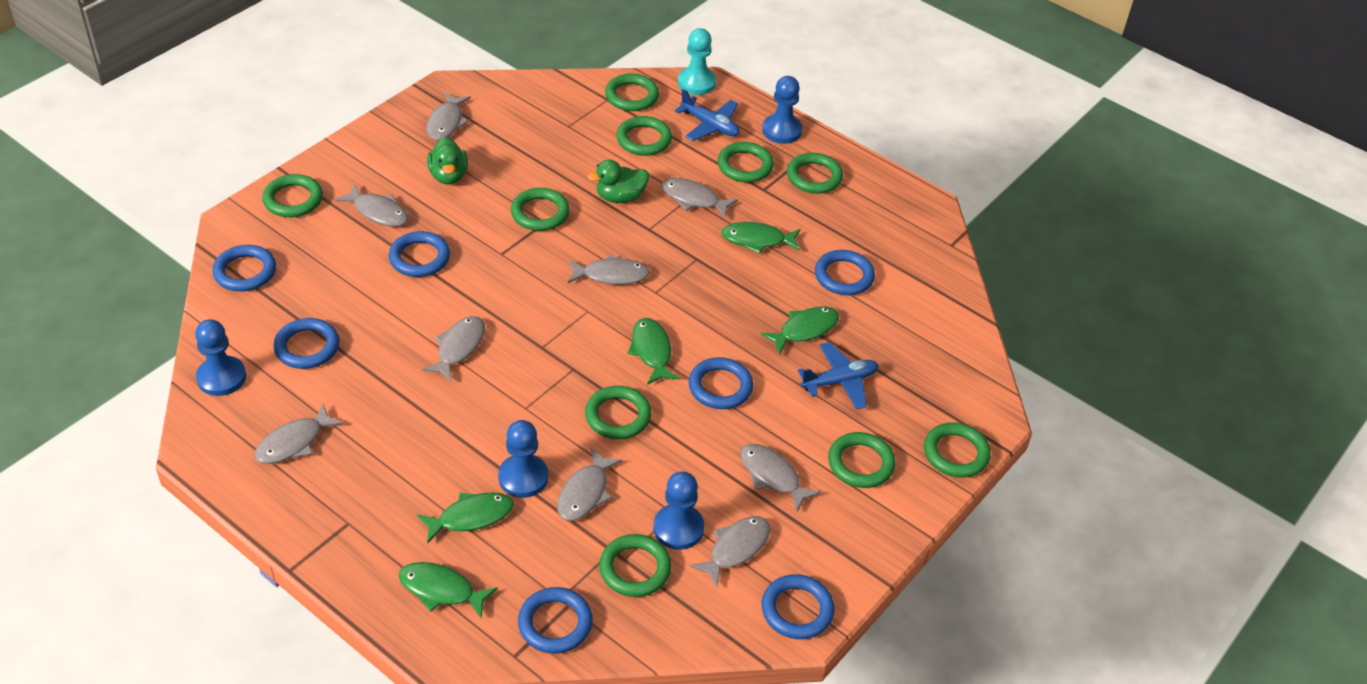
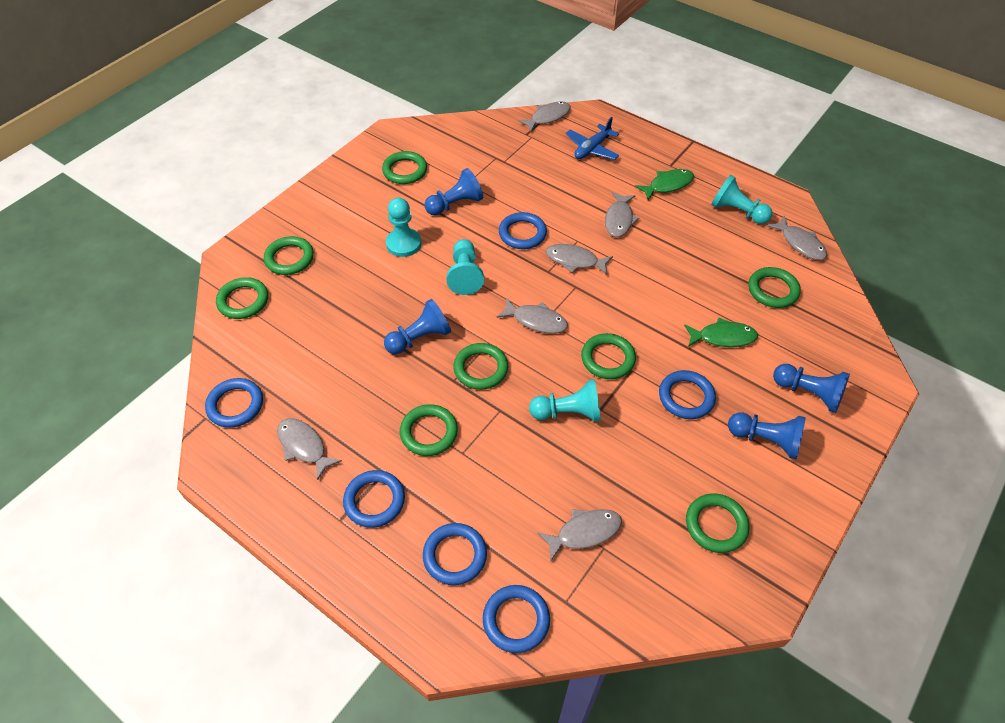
blue plane: 2 -> 1
blue ring: 7 -> 6
green duck: 2 -> 0
green fish: 5 -> 2
green ring: 10 -> 8
grey fish: 9 -> 7
turquoise pawn: 1 -> 4

